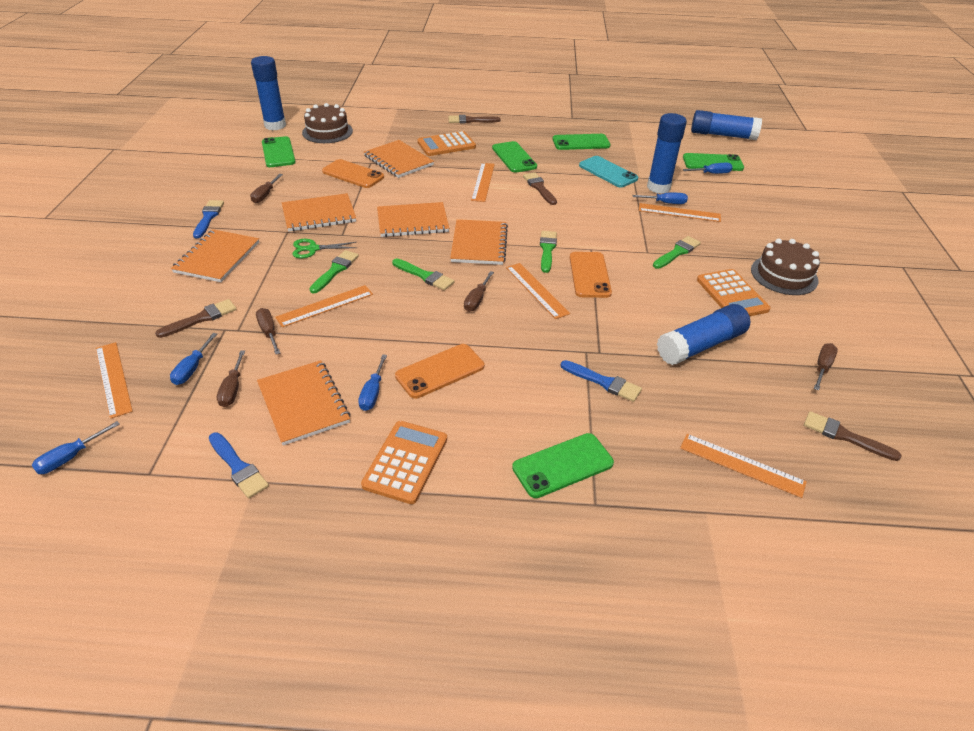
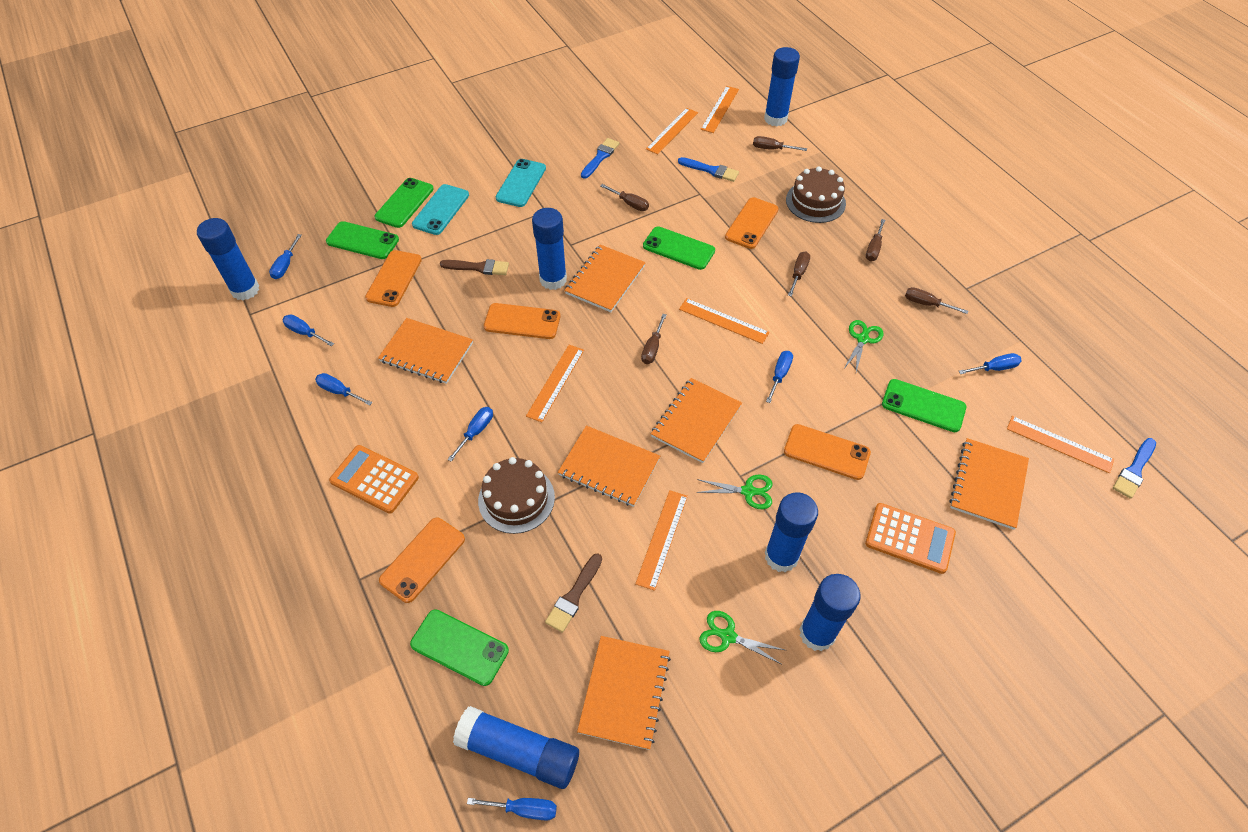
blue glue stick: 4 -> 6
blue screwdriver: 5 -> 7
brown brush: 4 -> 2
brown screwdriver: 5 -> 6
green brush: 4 -> 0
green scissors: 1 -> 3
orange calculator: 3 -> 2
orange phone: 3 -> 5
turquoise phone: 1 -> 2

